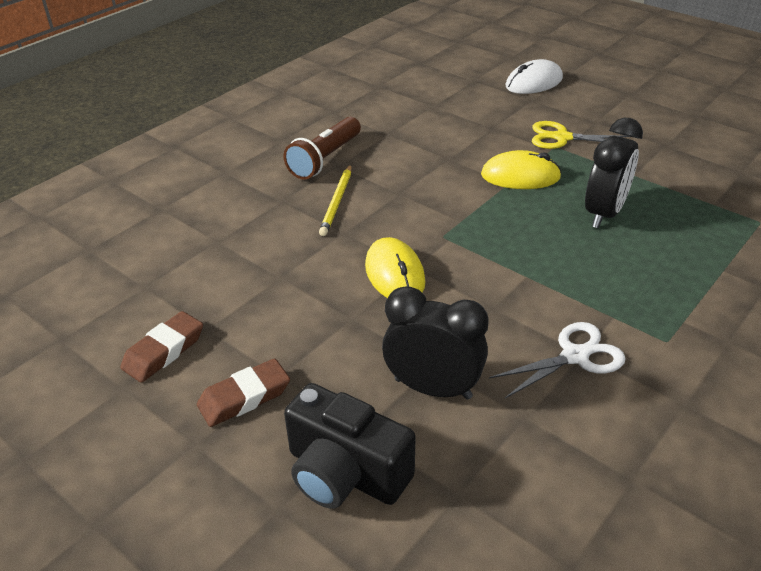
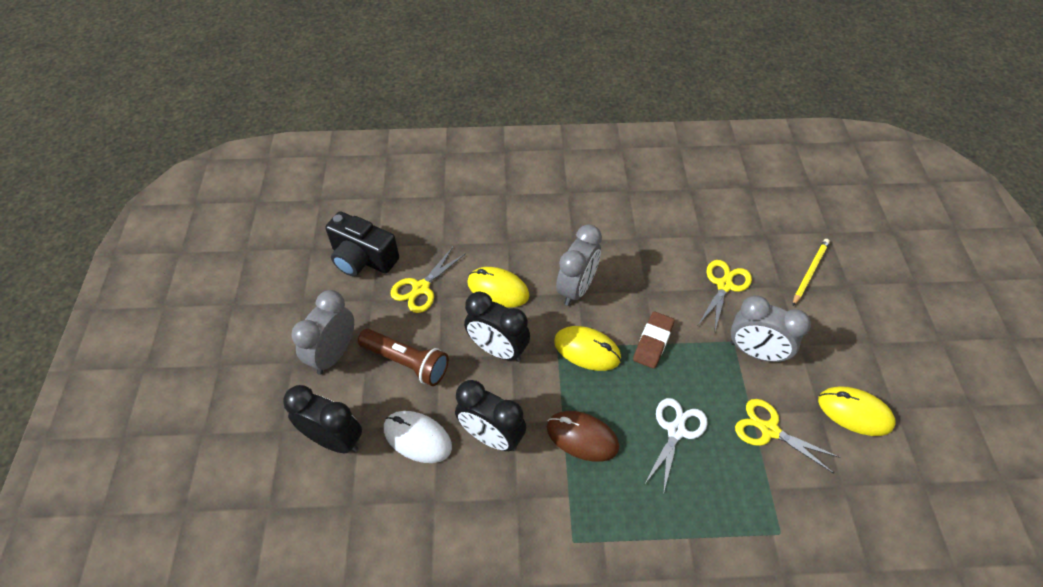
black clock: 2 -> 3
brown eraser: 2 -> 1
brown mouse: 0 -> 1
grey clock: 0 -> 3
yellow mouse: 2 -> 3
yellow scissors: 1 -> 3

